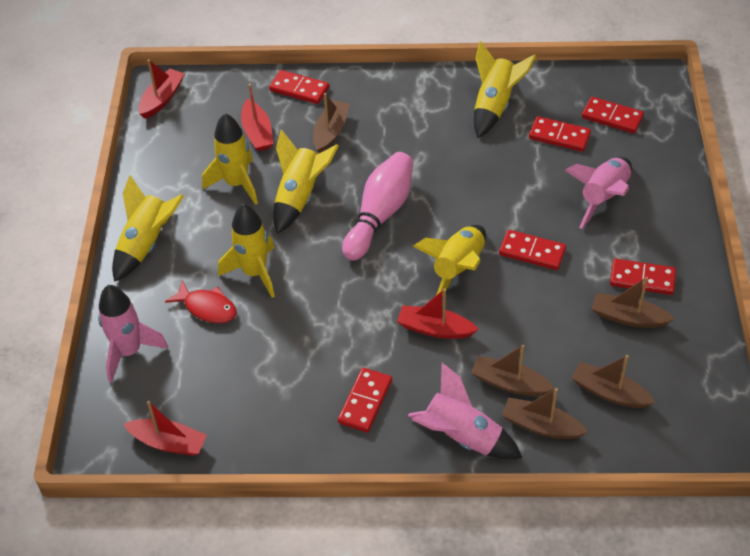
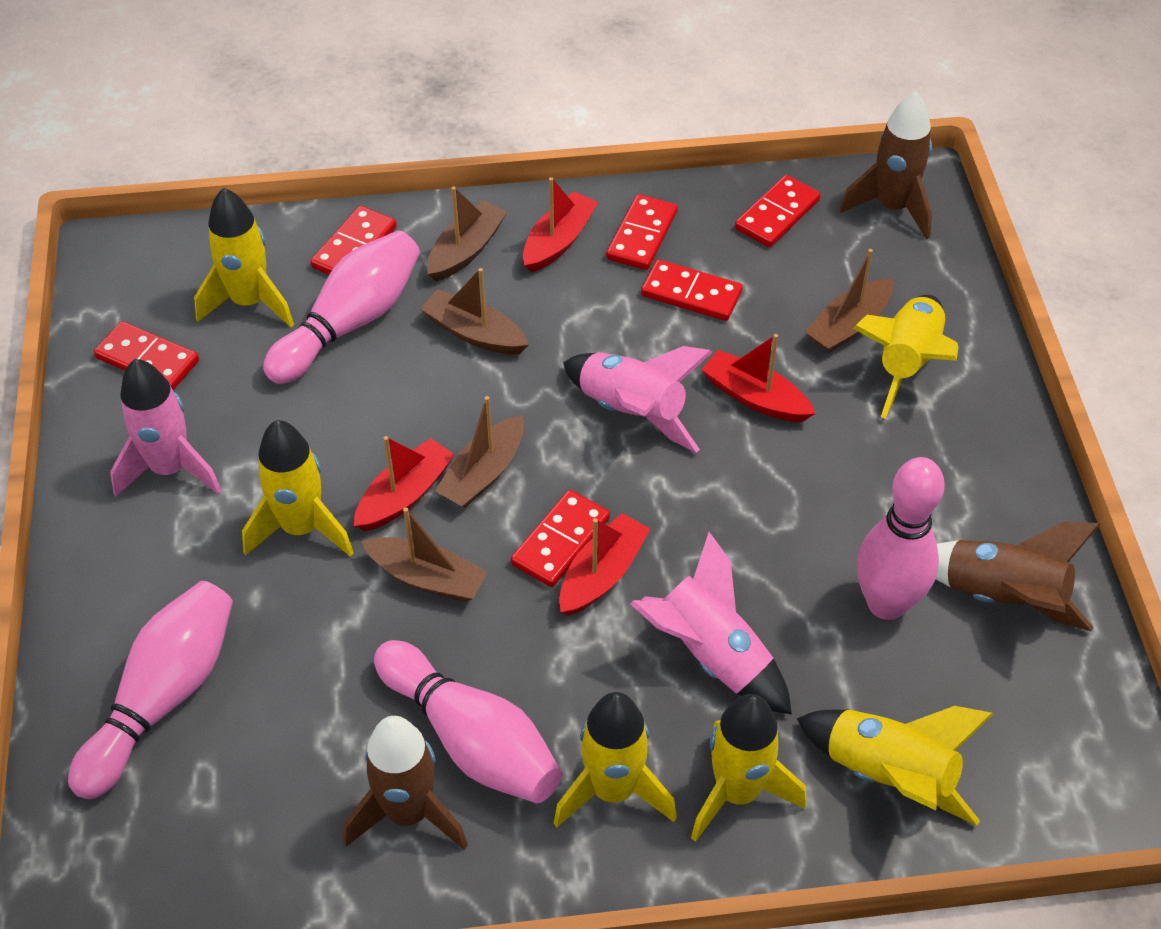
brown rocket: 0 -> 3
pink bowling pin: 1 -> 4
red fish: 1 -> 0

